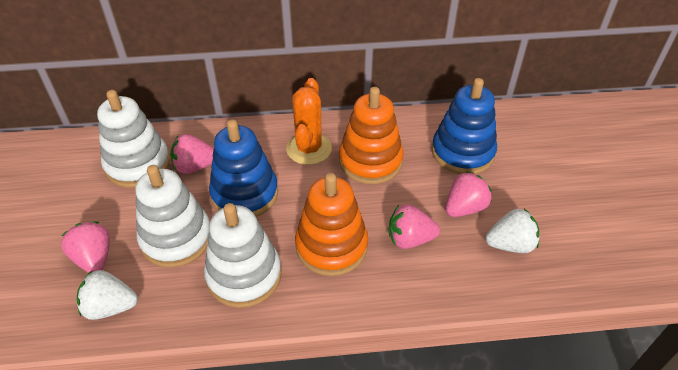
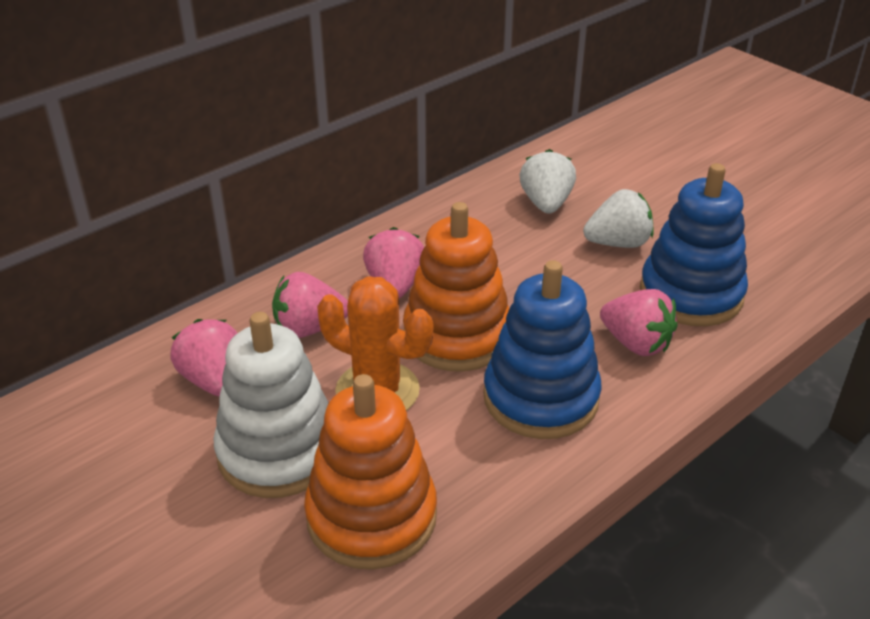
white stacking toy: 3 -> 1

